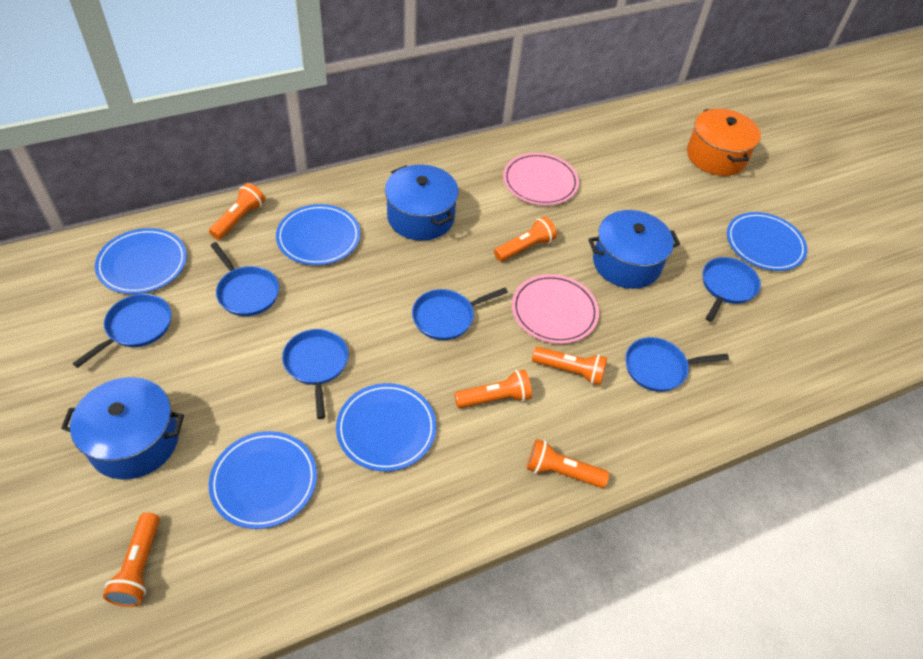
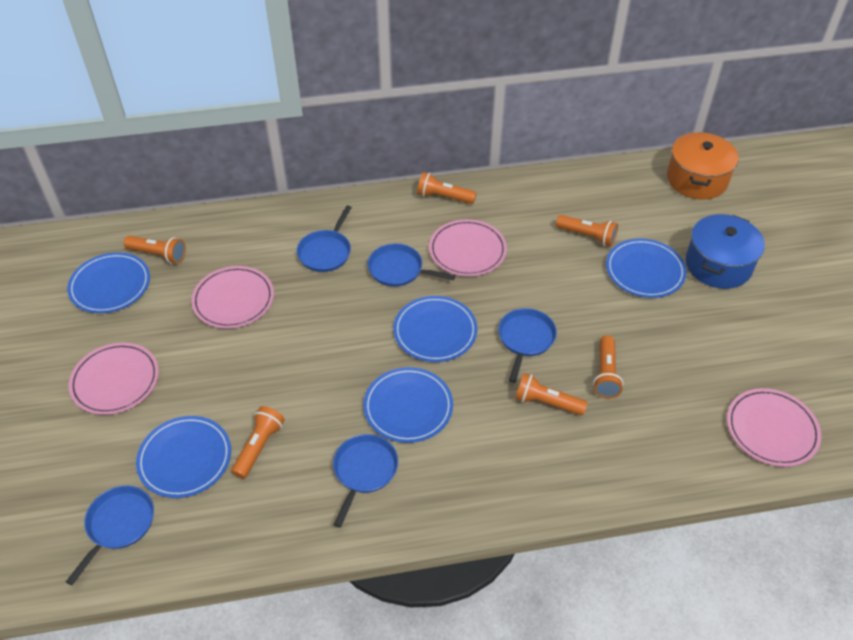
blue pan: 6 -> 5
blue pot: 3 -> 1
pink plate: 2 -> 4

